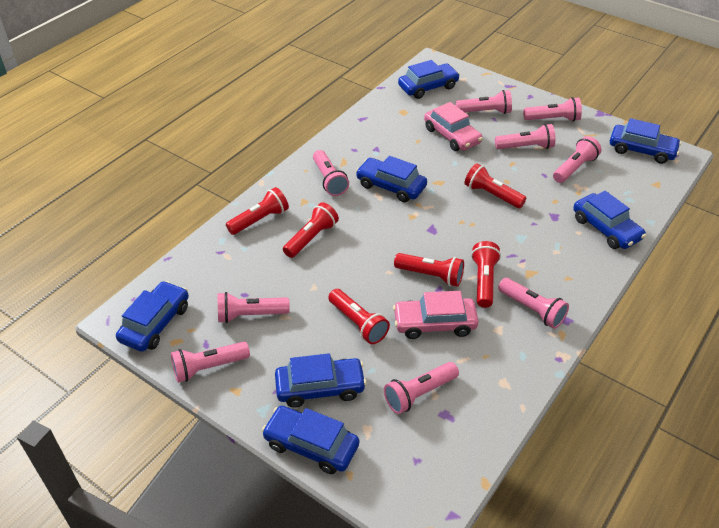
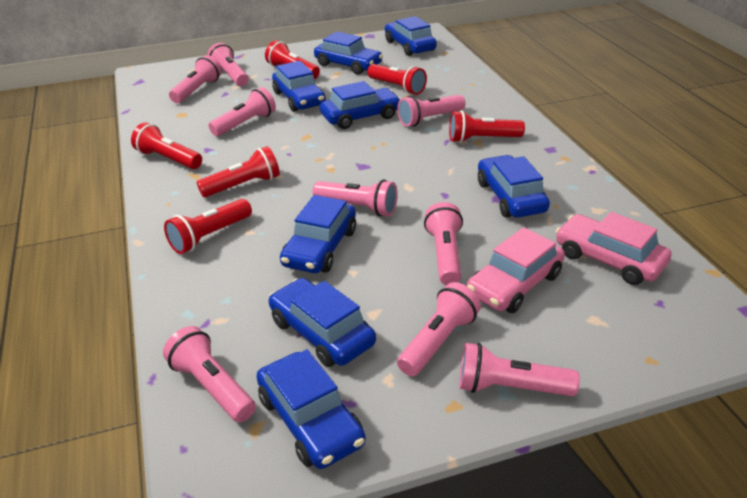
blue car: 7 -> 8

